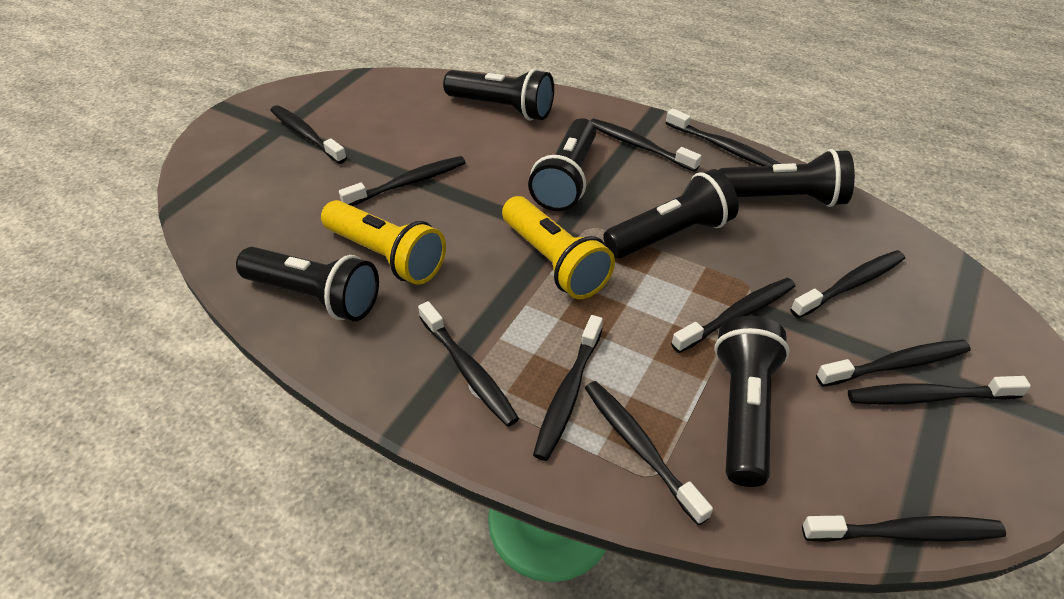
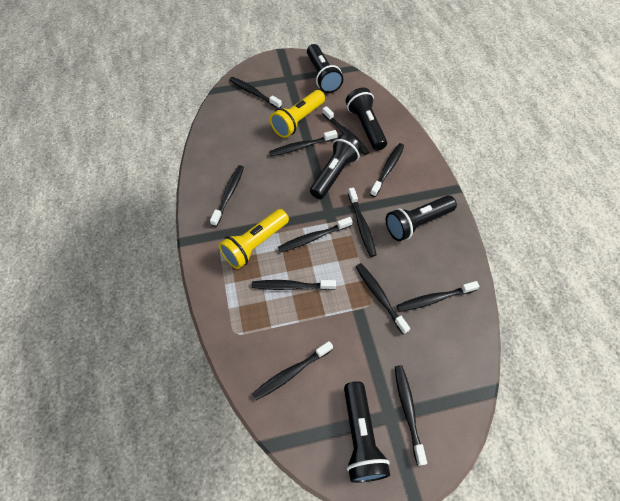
black flashlight: 6 -> 5

